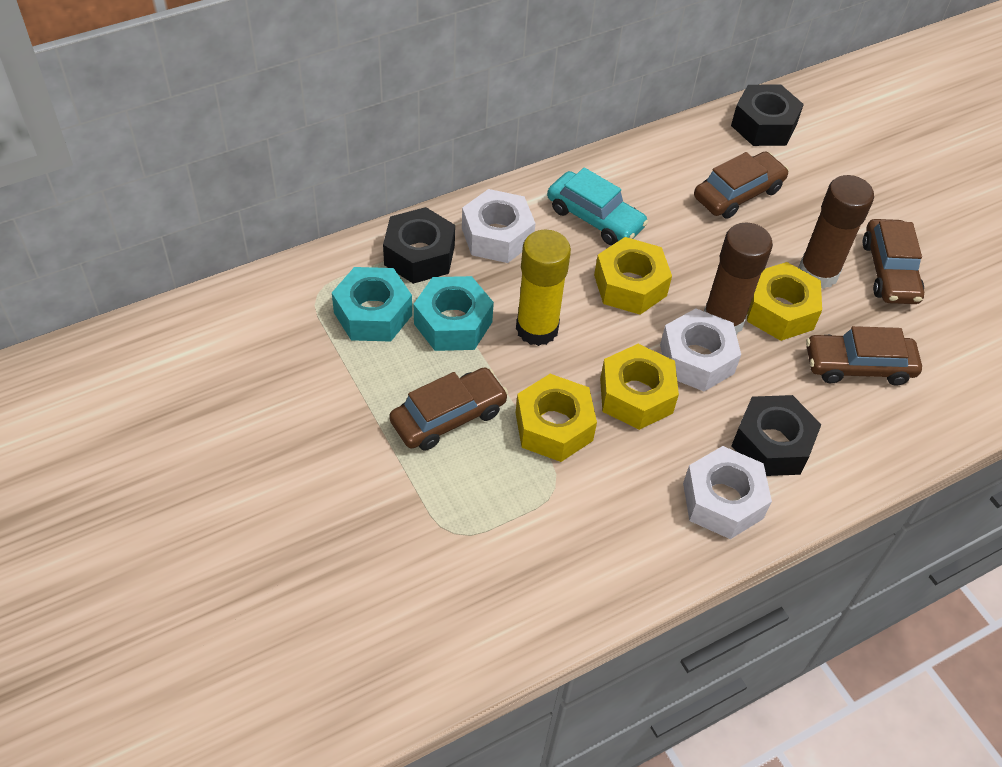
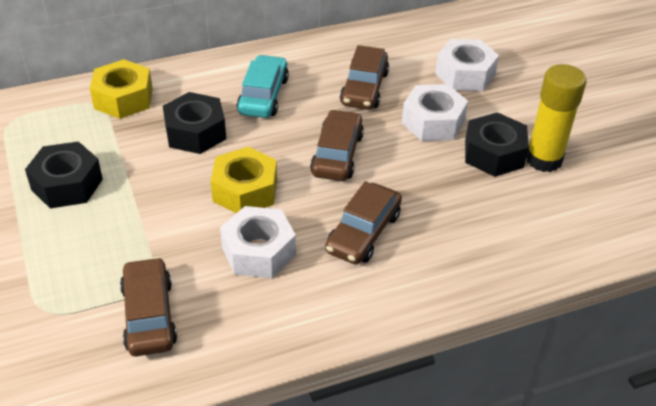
brown glue stick: 2 -> 0
turquoise nut: 2 -> 0
yellow nut: 4 -> 2

